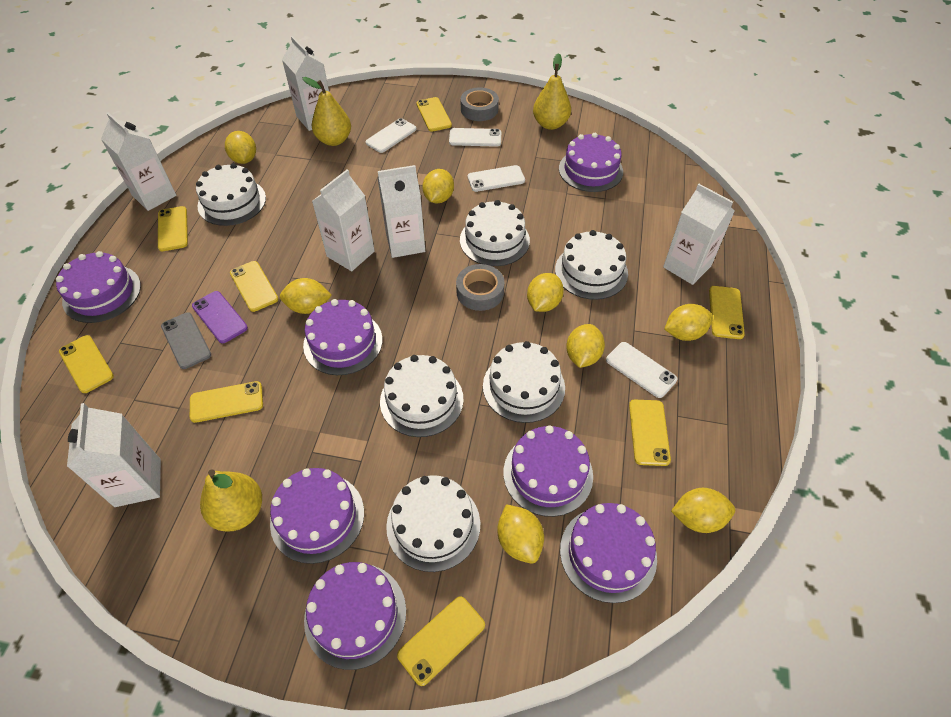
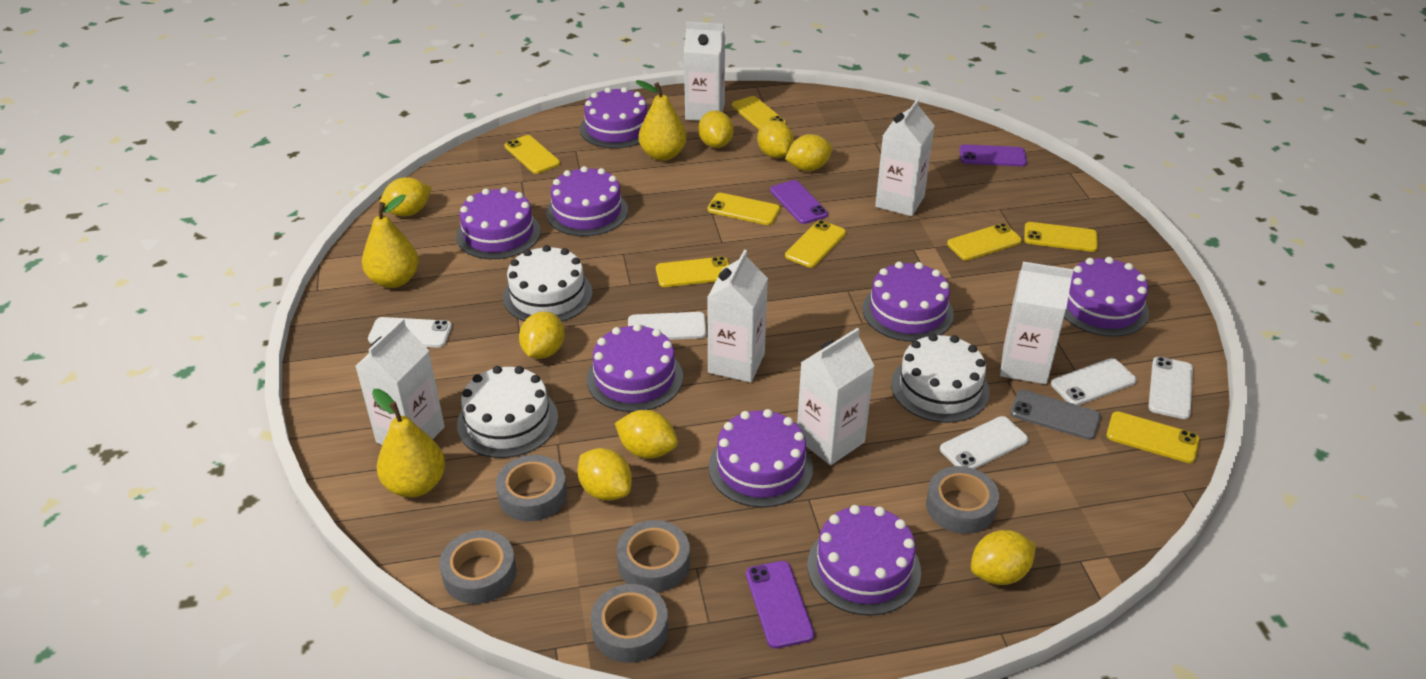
grey tape: 2 -> 5
purple cake: 7 -> 8
purple phone: 1 -> 3
white cake: 6 -> 3
white phone: 4 -> 5

